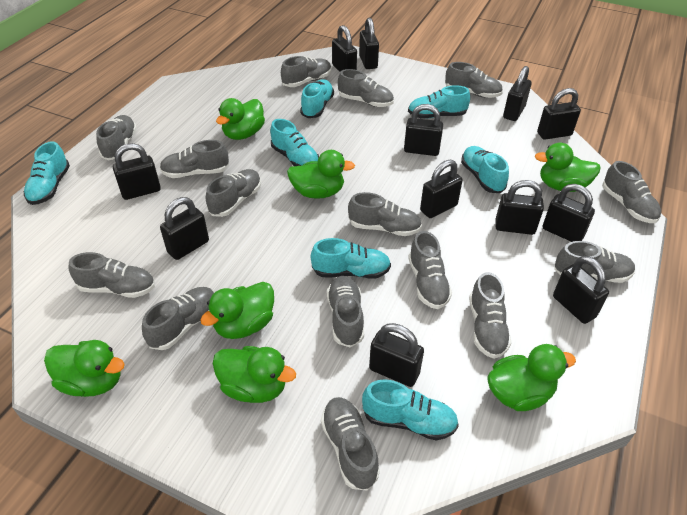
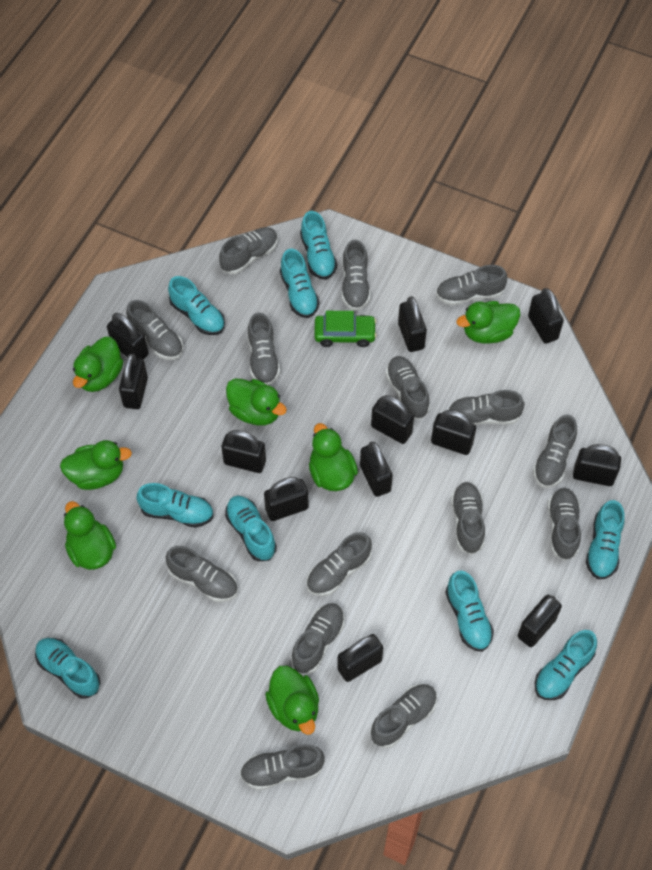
green car: 0 -> 1
turquoise shoe: 7 -> 9

